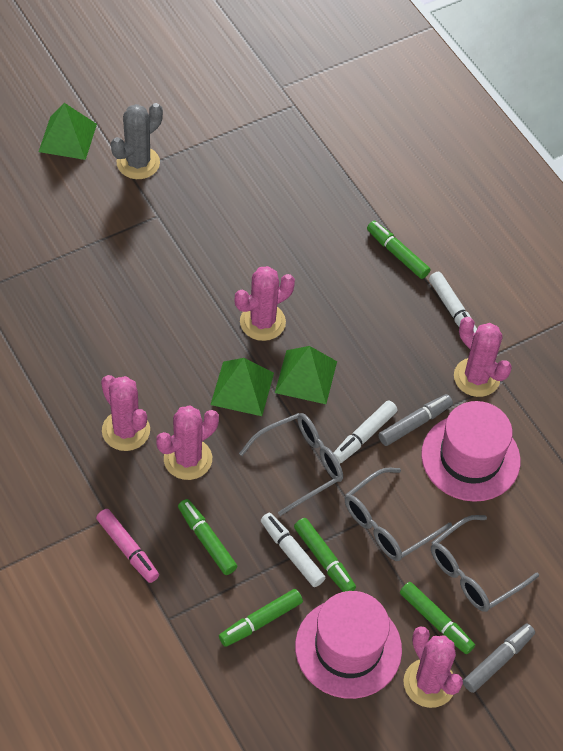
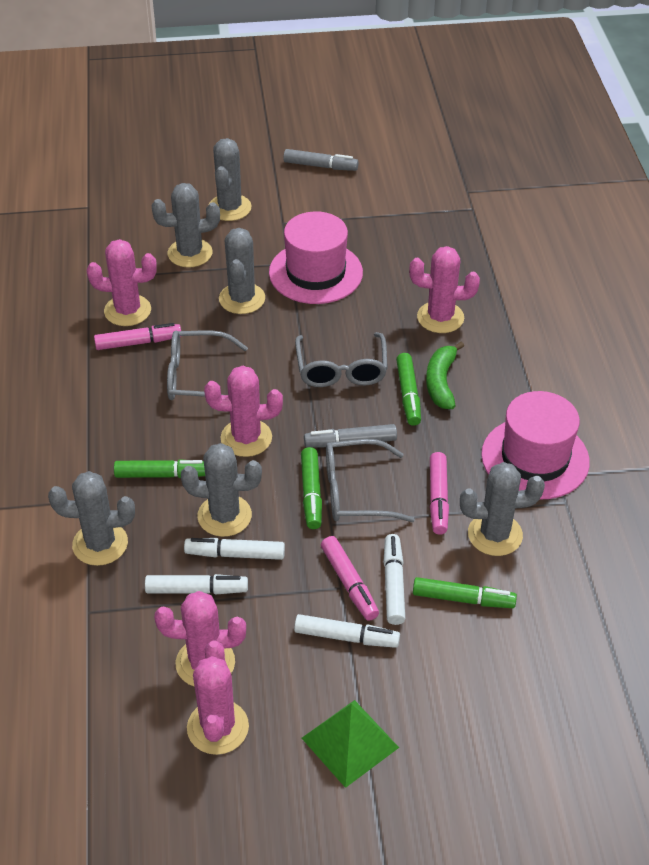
green banana: 0 -> 1
green marker: 5 -> 4
green pyramid: 3 -> 1
grey cactus: 1 -> 6
pink marker: 1 -> 3
white marker: 3 -> 4

